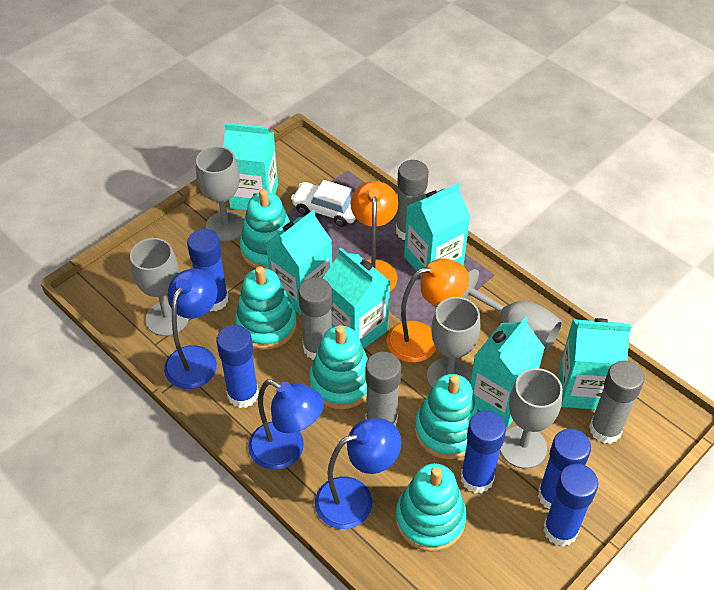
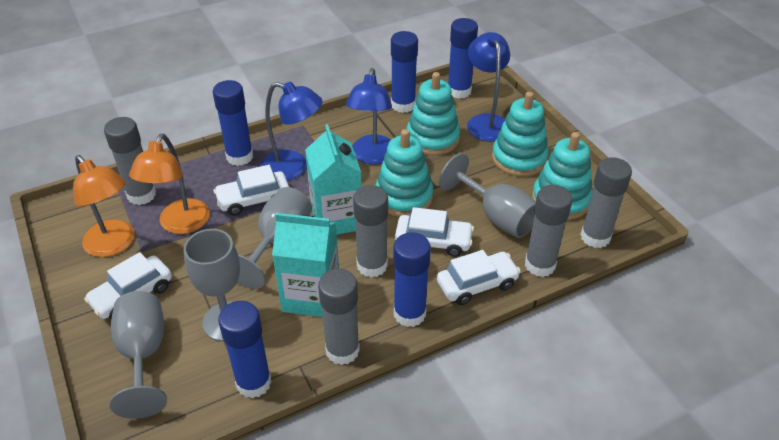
grey glue stick: 4 -> 5
grey goblet: 5 -> 4
turquoise carton: 6 -> 2
turquoise stacking toy: 5 -> 4
white car: 1 -> 4

